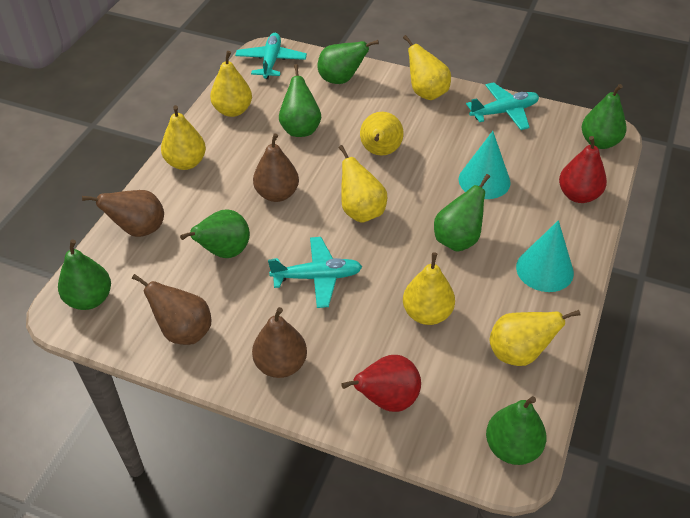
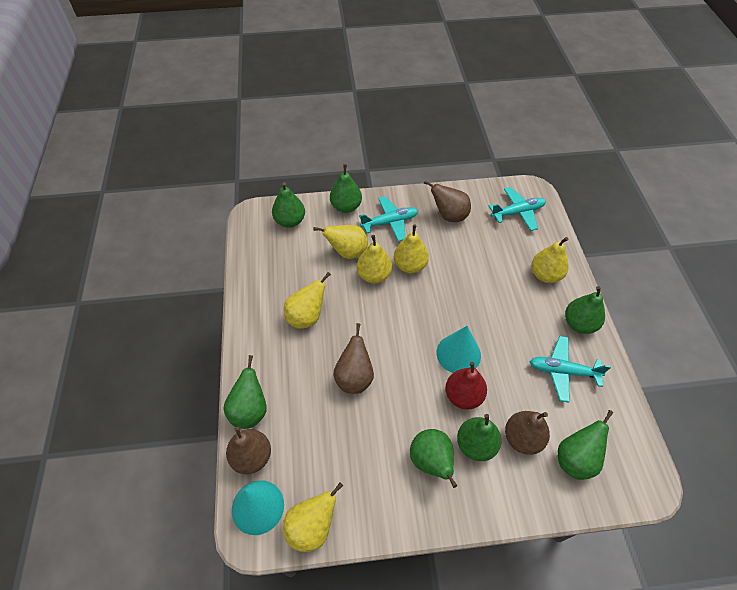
red pear: 2 -> 1
yellow pear: 7 -> 6

